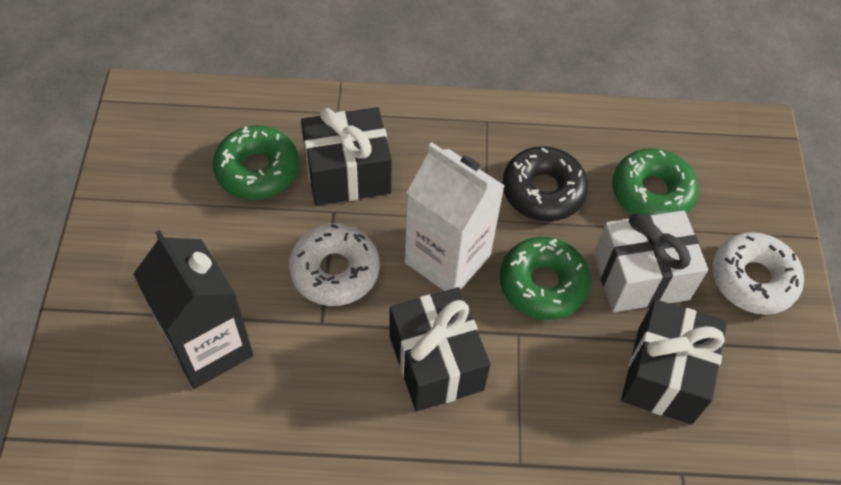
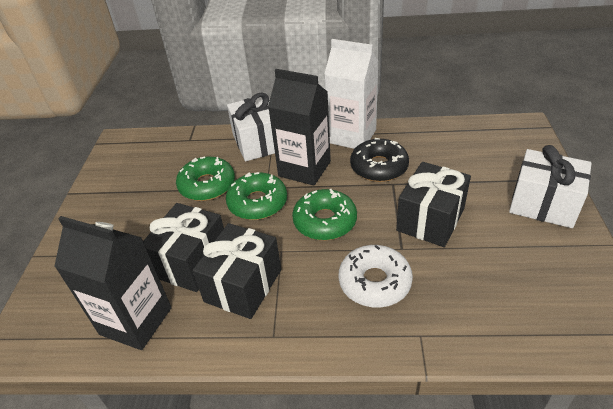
black carton: 1 -> 2
white donut: 2 -> 1
white gift: 1 -> 2

